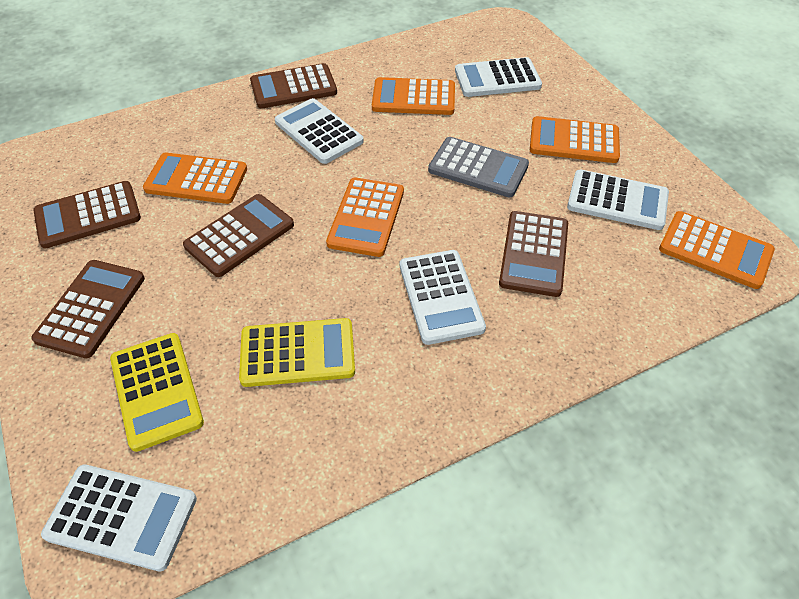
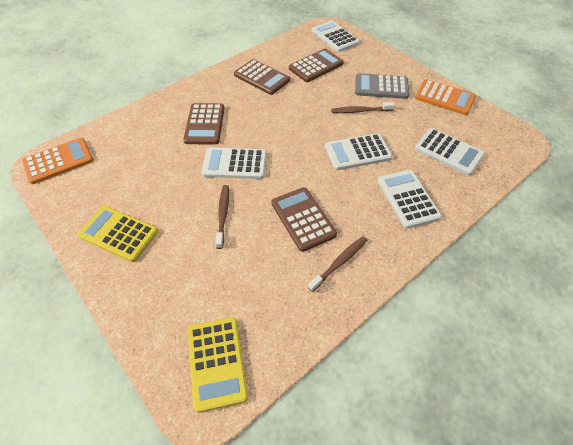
brown calculator: 5 -> 4
brown toothbrush: 0 -> 3
orange calculator: 5 -> 2

